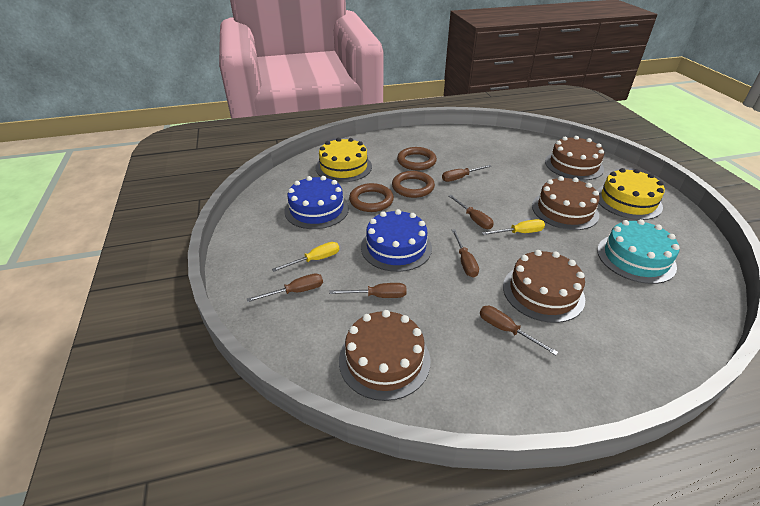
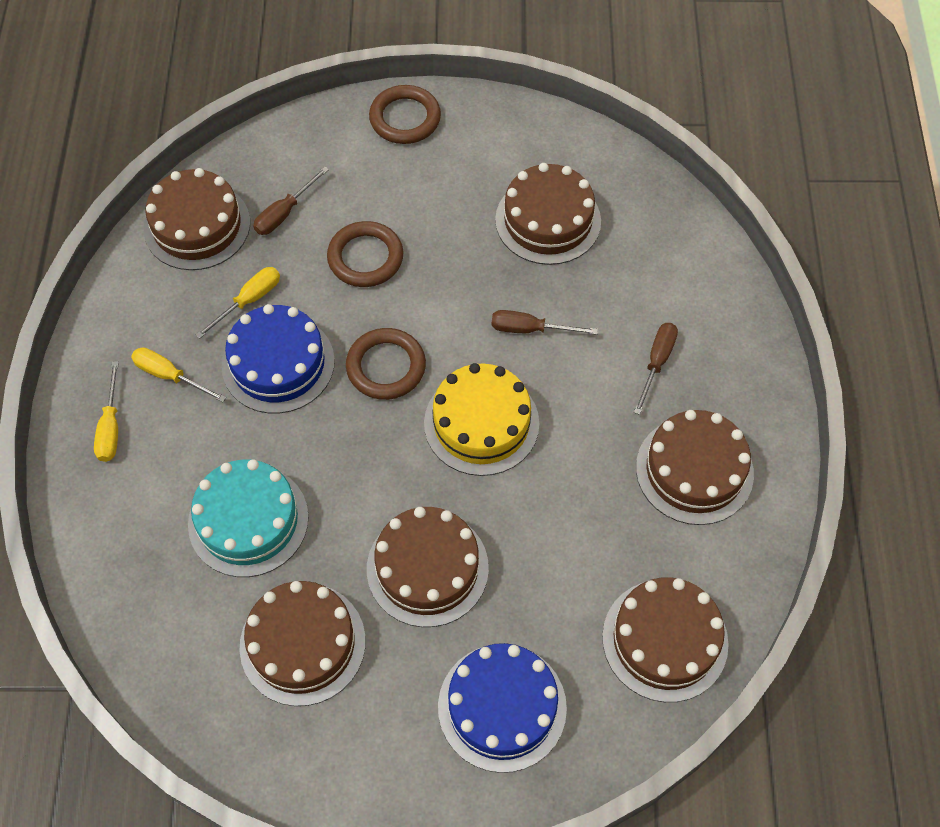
brown cake: 4 -> 6
brown screwdriver: 6 -> 3
yellow cake: 2 -> 1
yellow screwdriver: 2 -> 3

